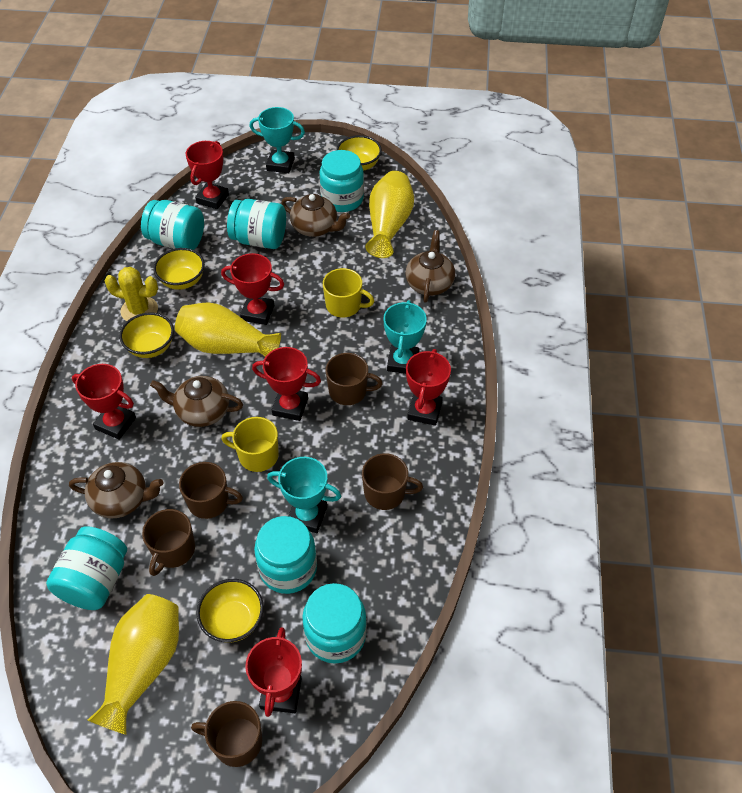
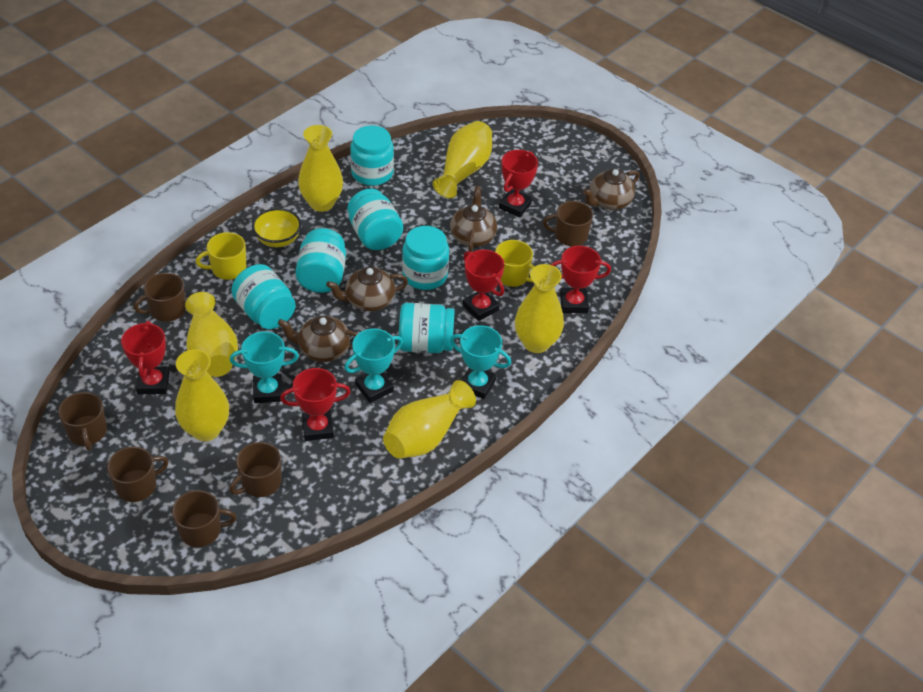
brown mug: 5 -> 6
red trophy: 6 -> 5
yellow bowl: 4 -> 1
yellow cactus: 1 -> 0
yellow vase: 3 -> 6

